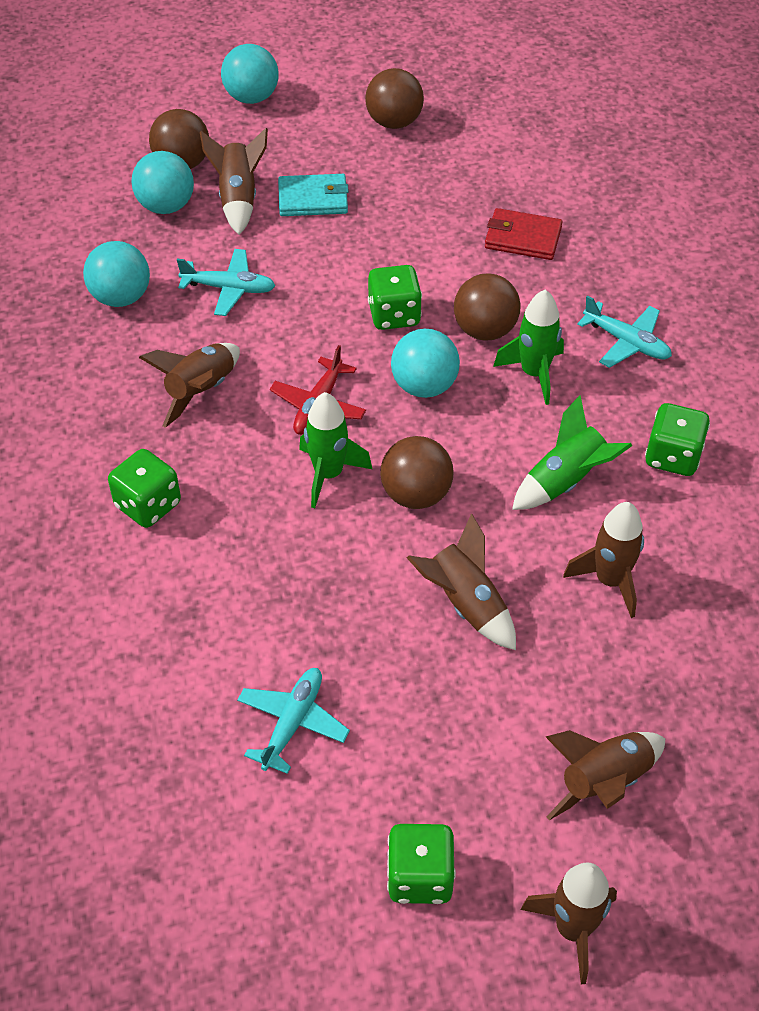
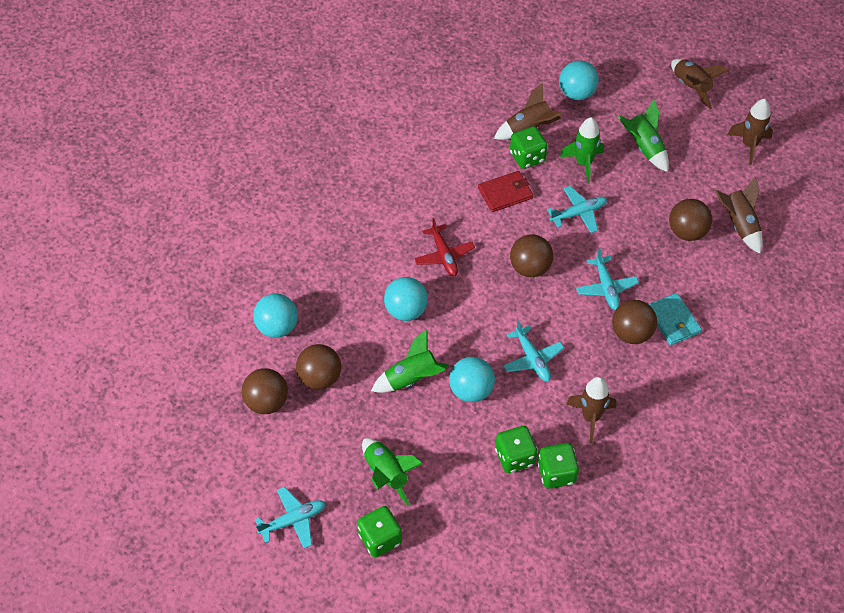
brown ball: 4 -> 5
brown rocket: 6 -> 5
green rocket: 3 -> 4
turquoise plane: 3 -> 4

